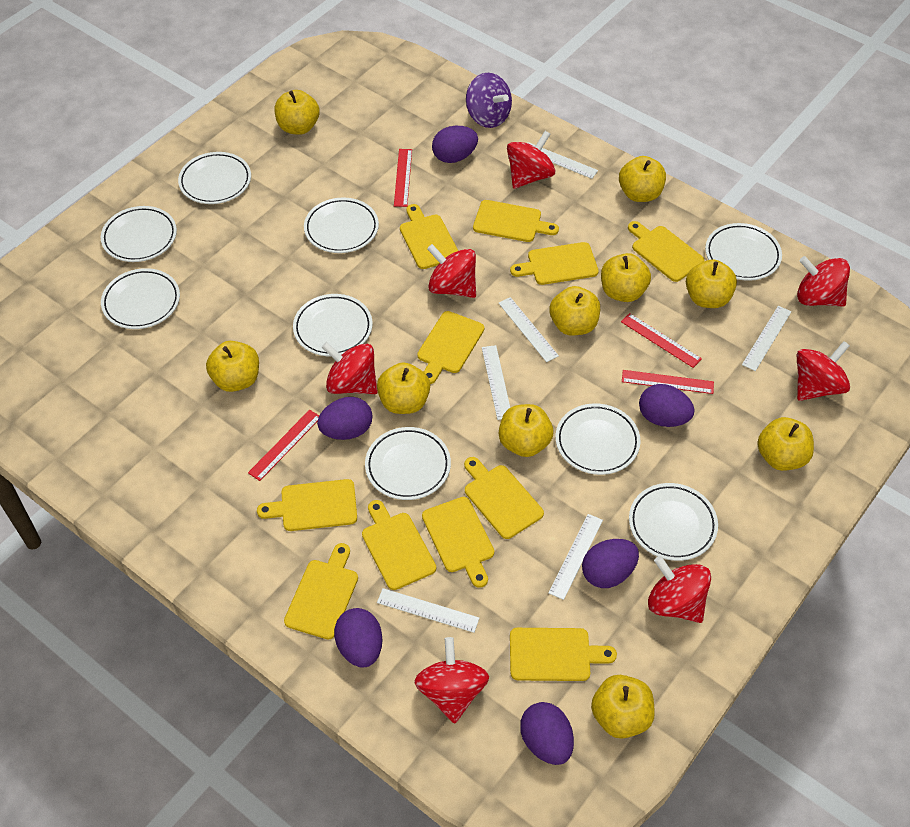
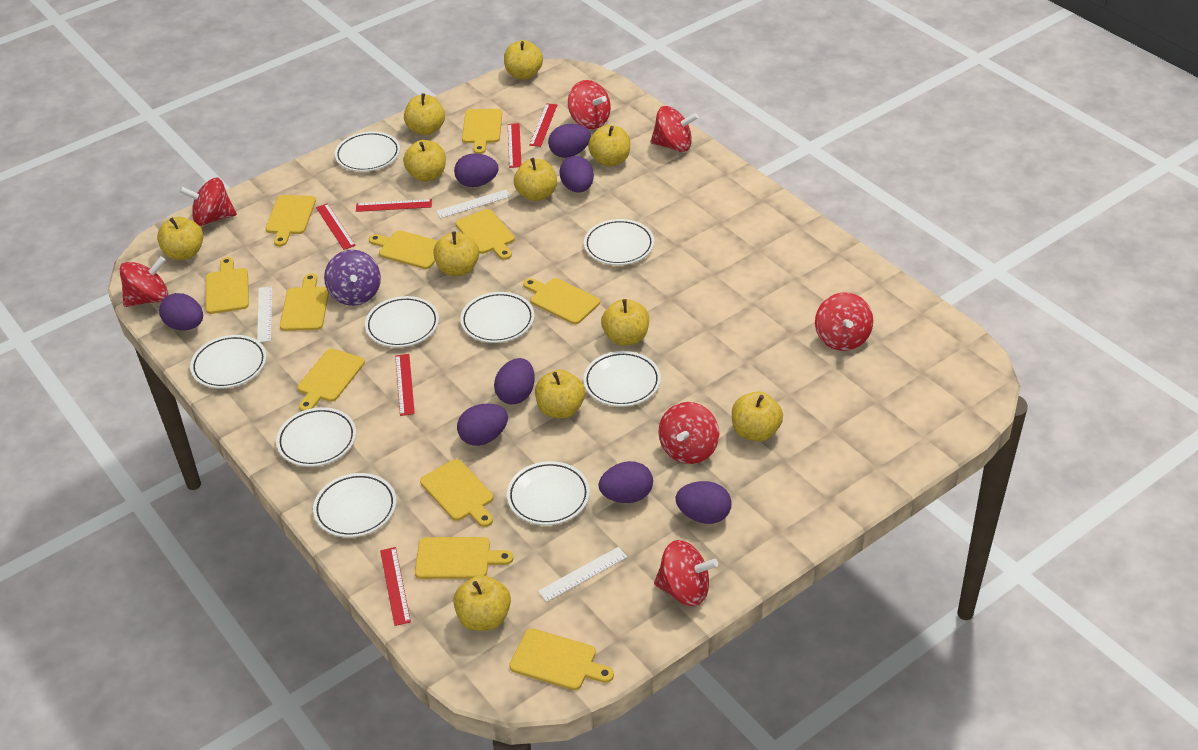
purple egg: 6 -> 8
red ruler: 4 -> 6
white ruler: 6 -> 3
yellow apple: 10 -> 11

